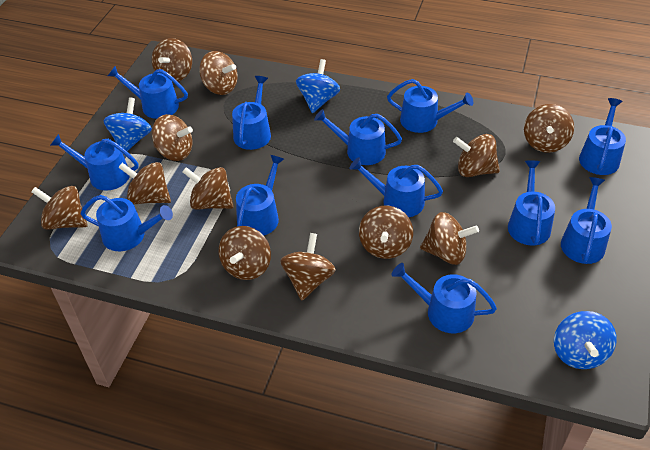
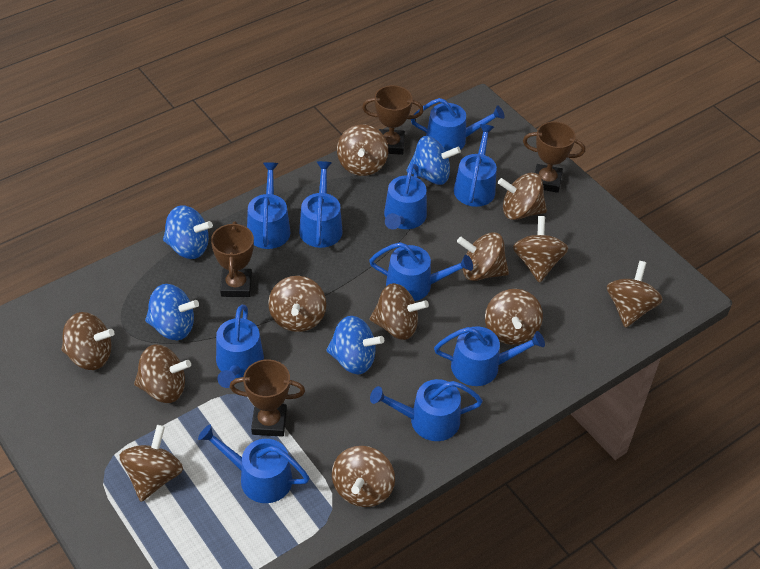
blue spinning top: 3 -> 4
blue watering can: 12 -> 10
brown trophy: 0 -> 4

